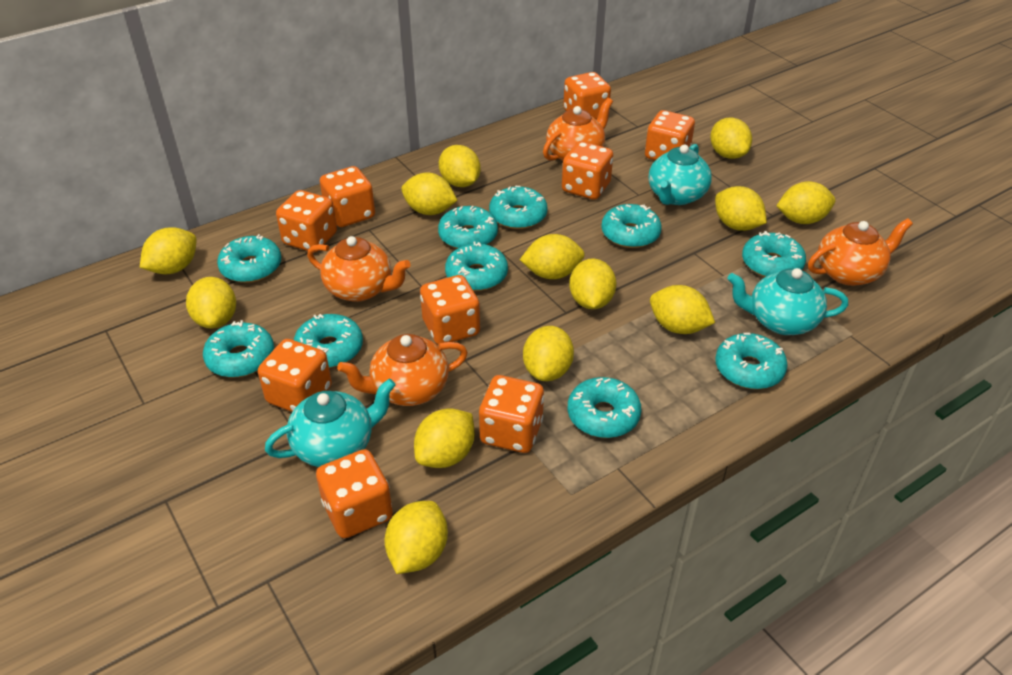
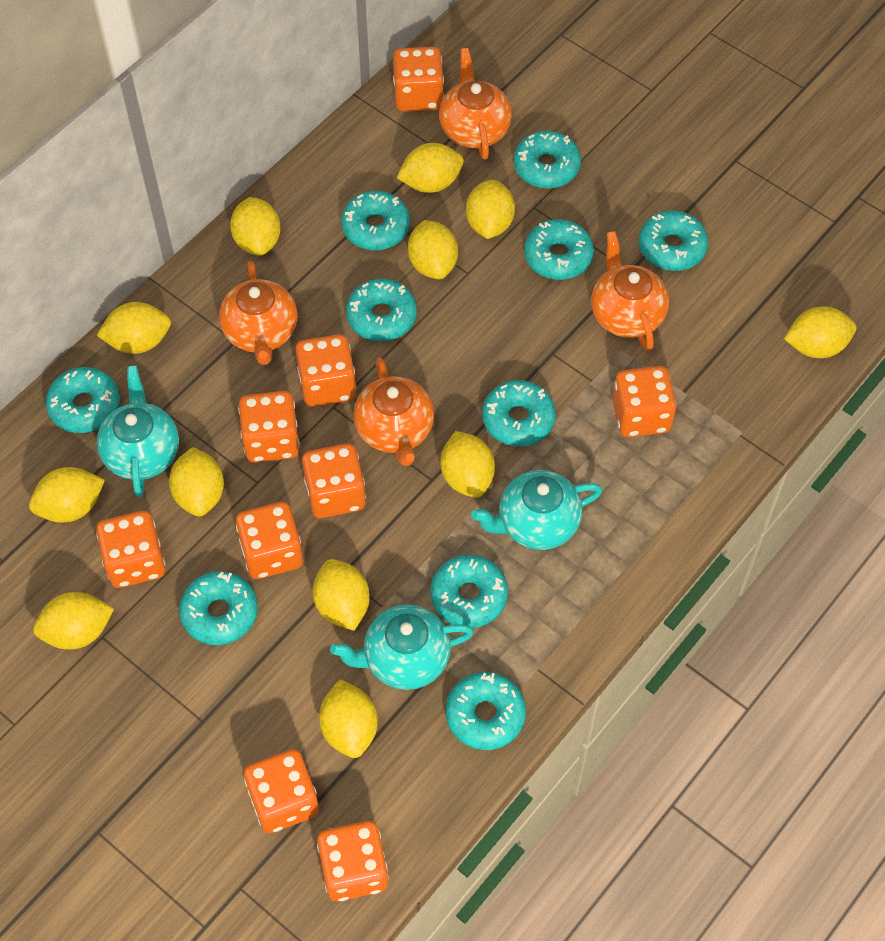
yellow lemon: 13 -> 12

